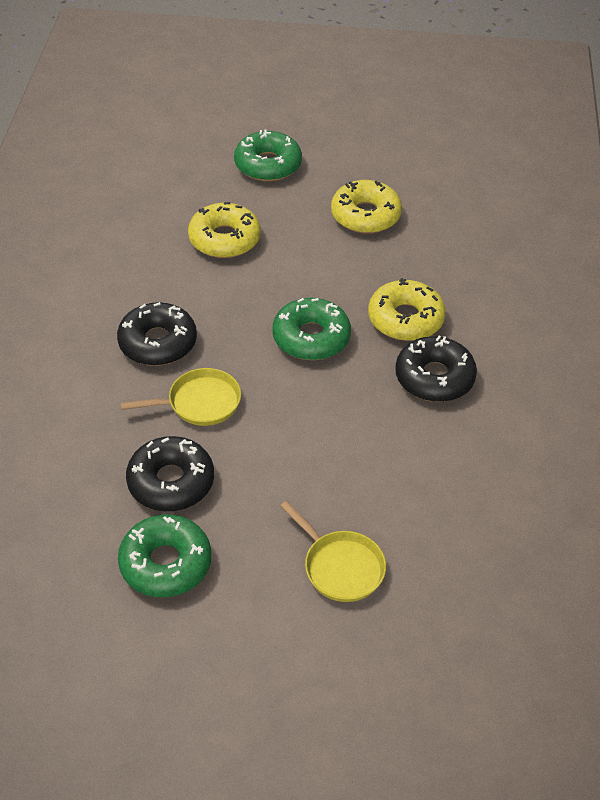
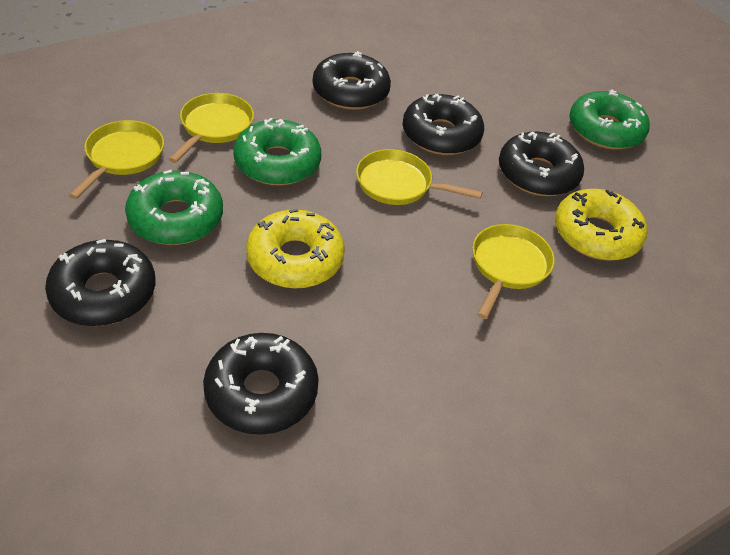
black donut: 3 -> 5
yellow donut: 3 -> 2
yellow pan: 2 -> 4

